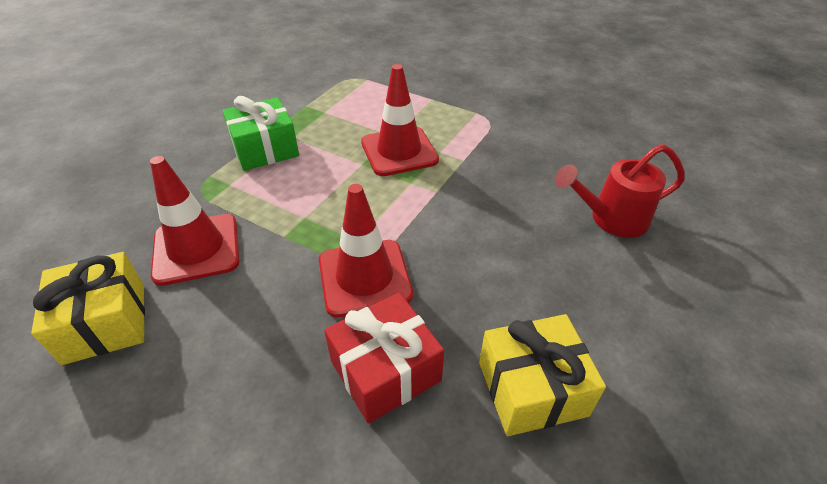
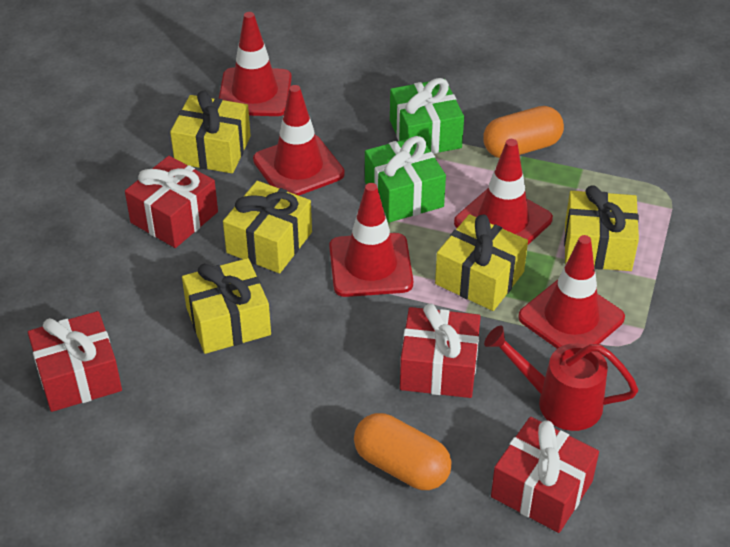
green gift: 1 -> 2
orange capsule: 0 -> 2
red gift: 1 -> 4
red traffic cone: 3 -> 5
yellow gift: 2 -> 5

